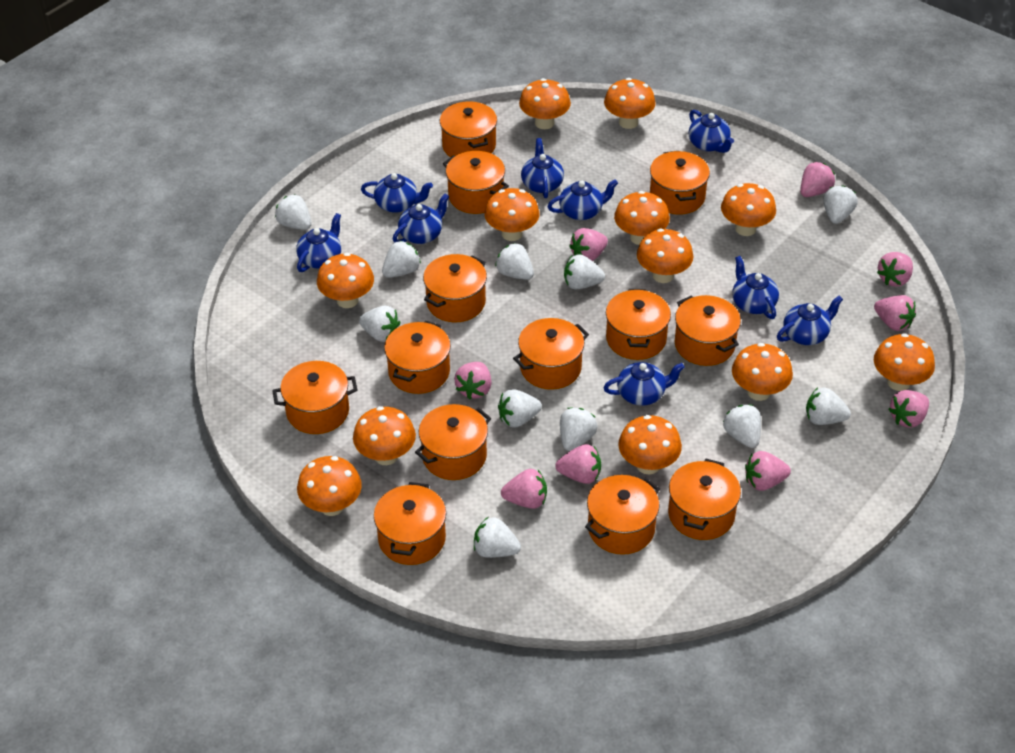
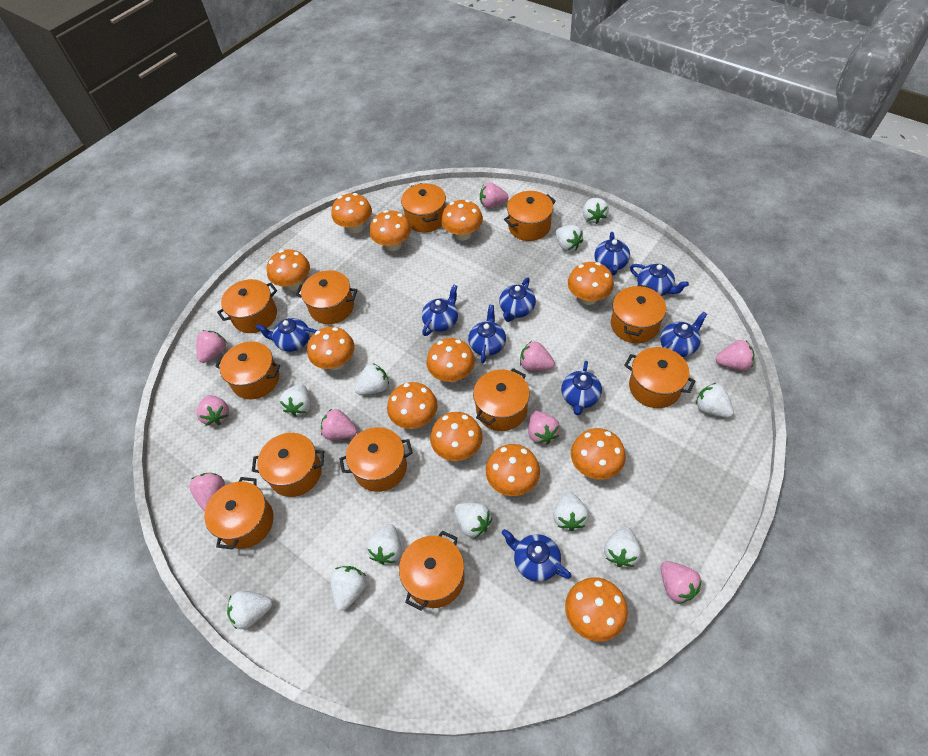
orange pot: 13 -> 12

